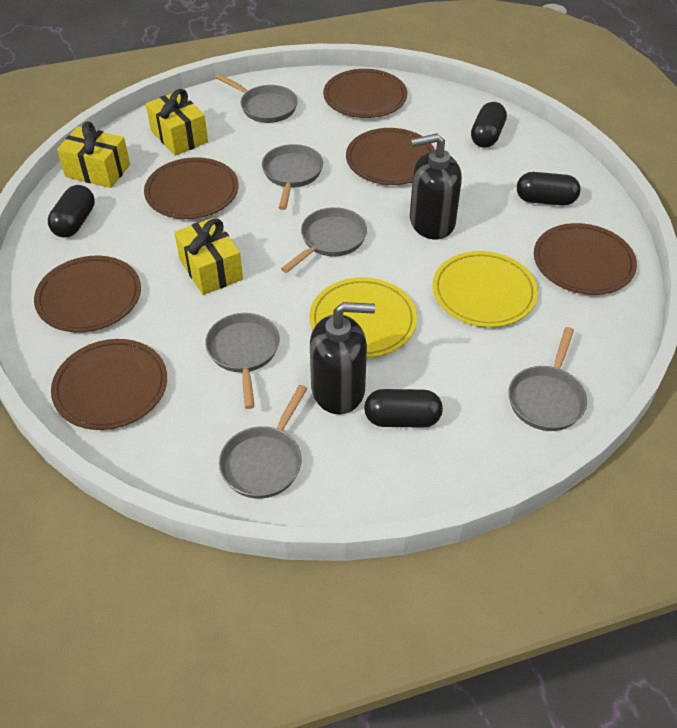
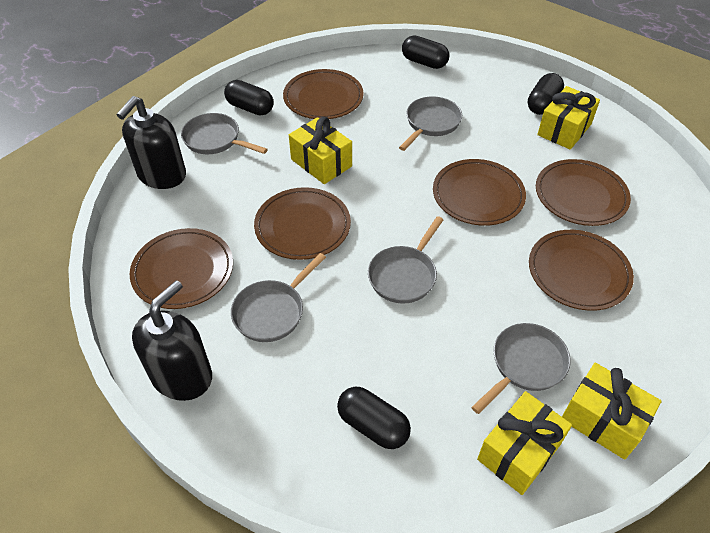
grey pan: 6 -> 5
yellow gift: 3 -> 4
yellow plate: 2 -> 0

